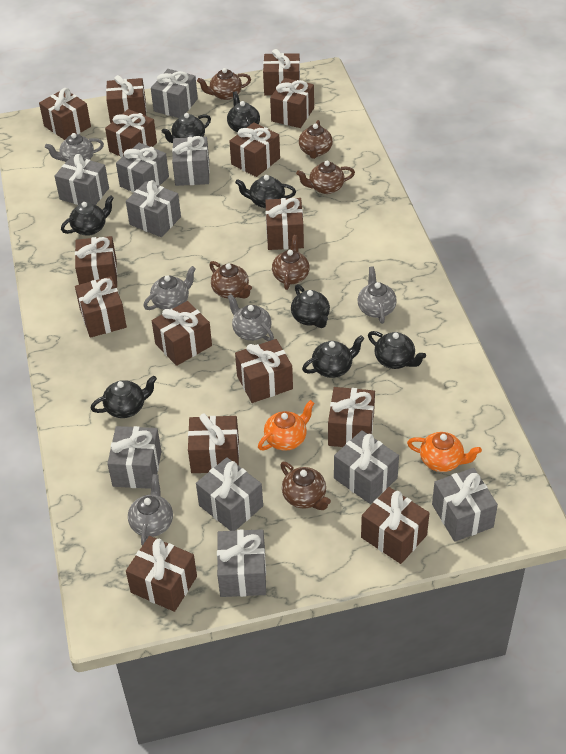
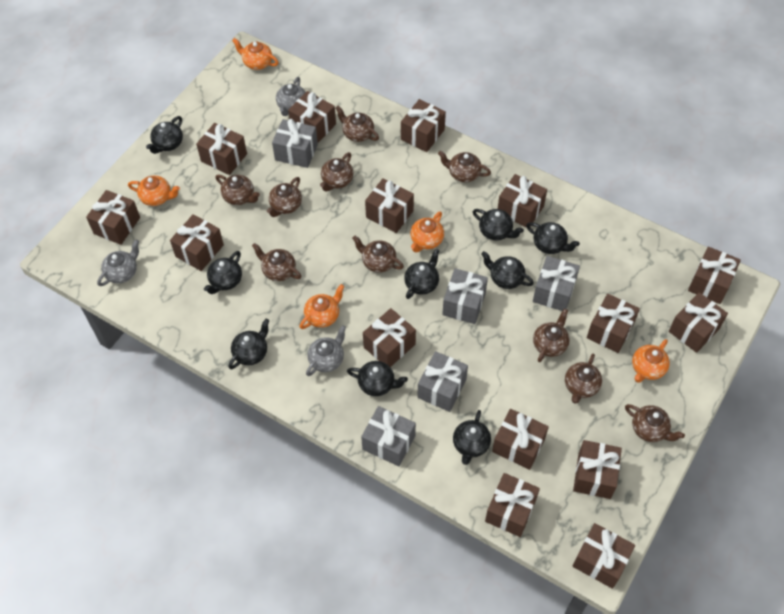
black teapot: 8 -> 9
brown teapot: 6 -> 10
grey gift: 10 -> 5
grey teapot: 5 -> 3
orange teapot: 2 -> 5

